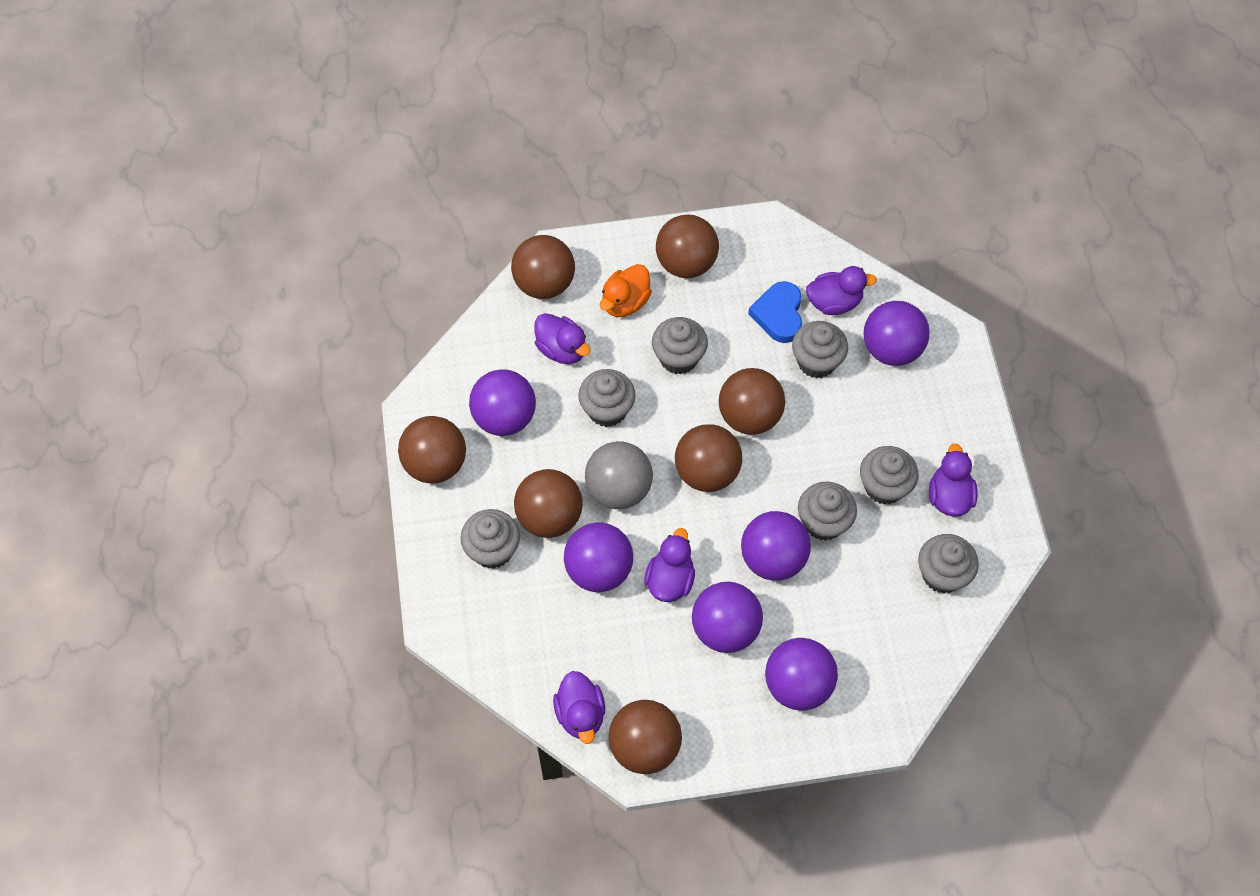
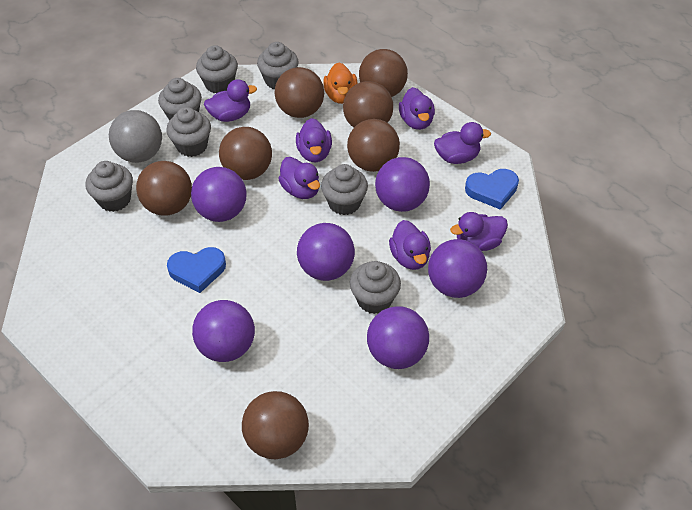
blue heart: 1 -> 2
purple duck: 5 -> 7

